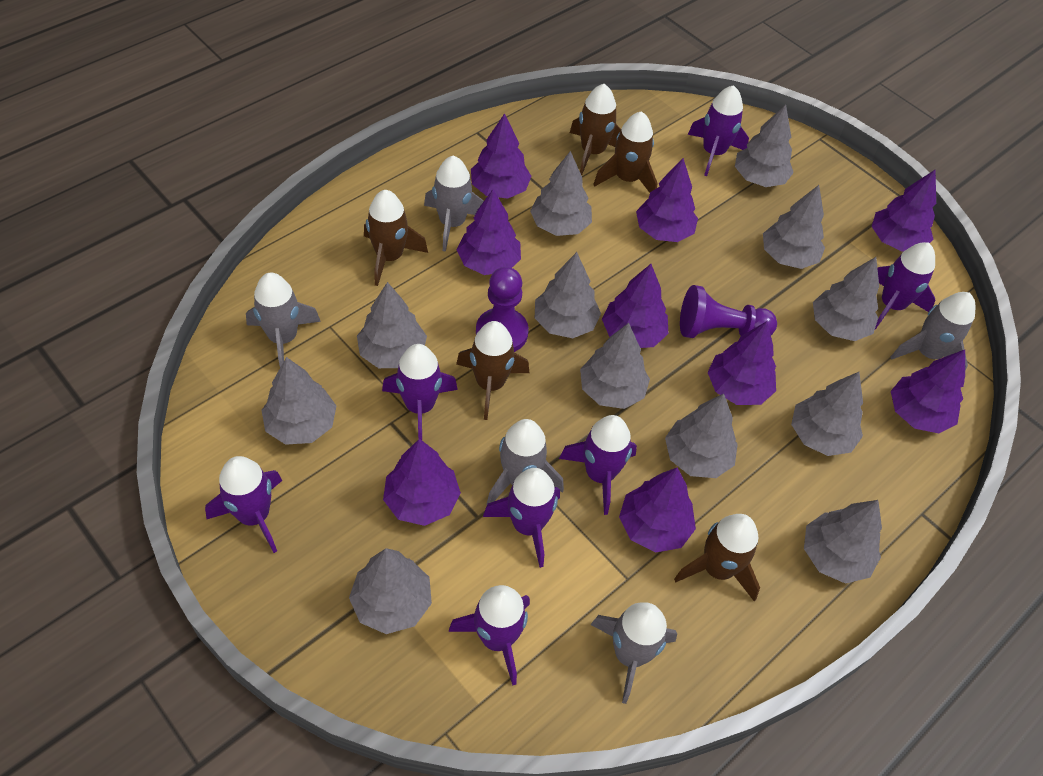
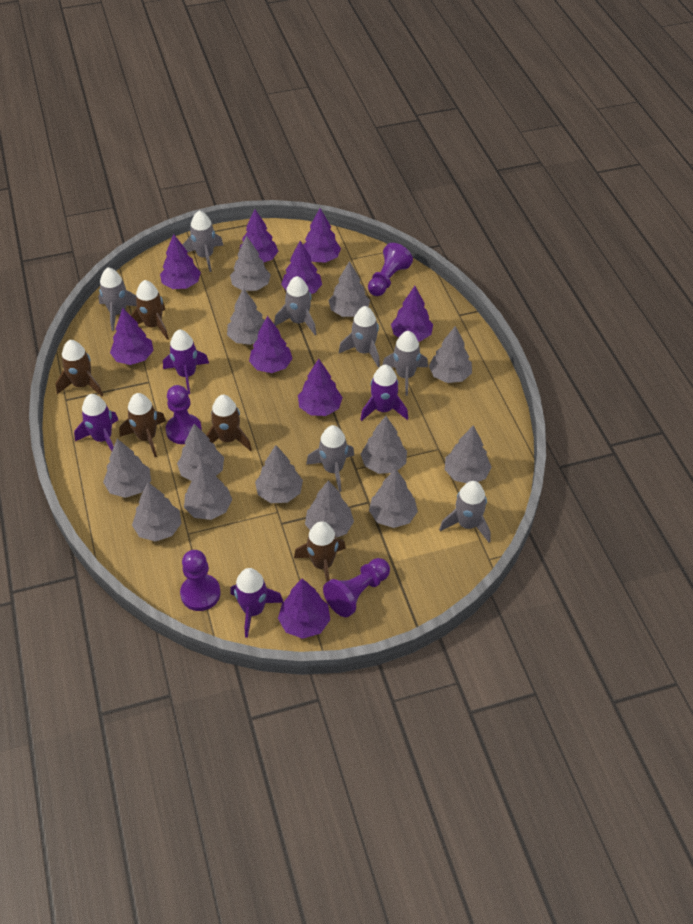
grey rocket: 5 -> 7
grey tree: 12 -> 13
purple pawn: 2 -> 4
purple rocket: 7 -> 4

